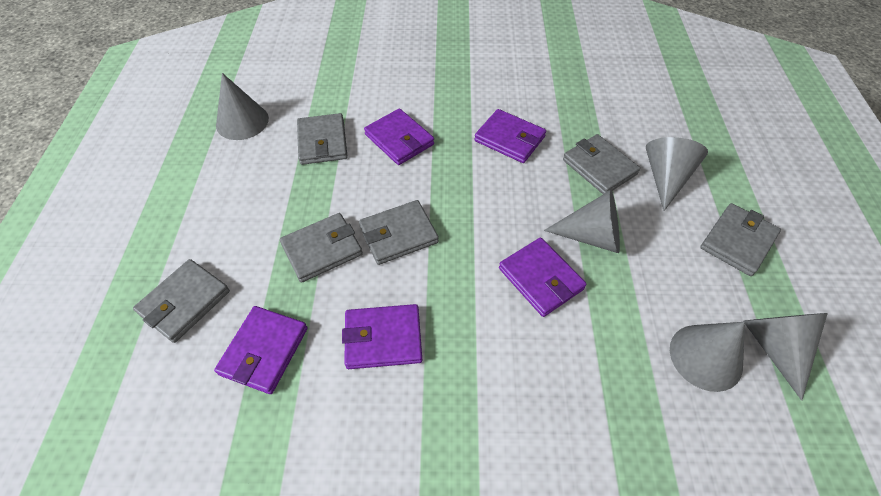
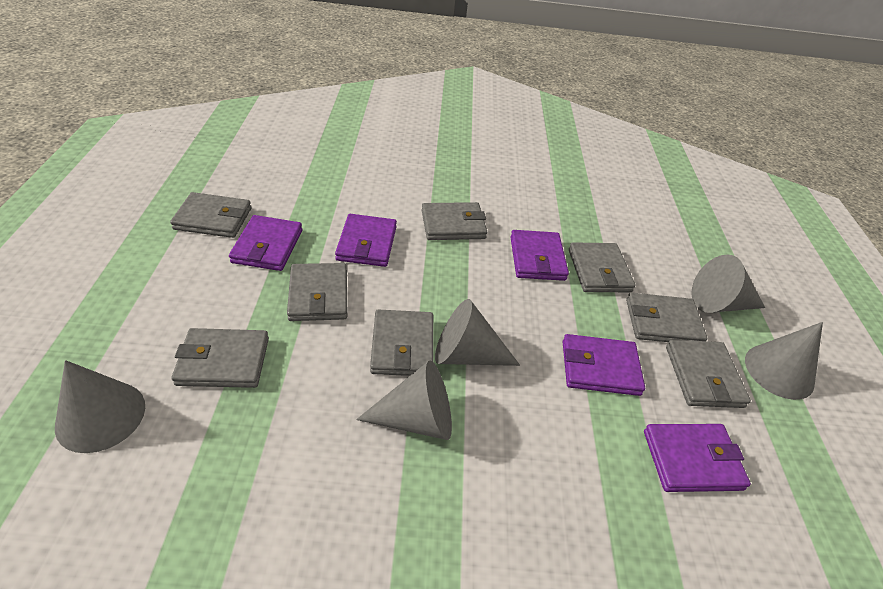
grey wallet: 6 -> 8

